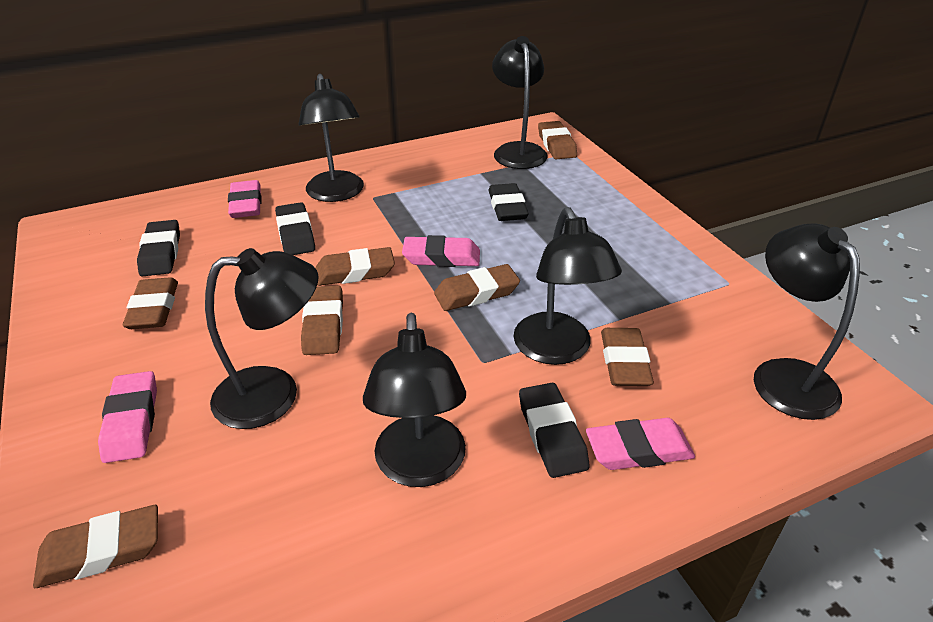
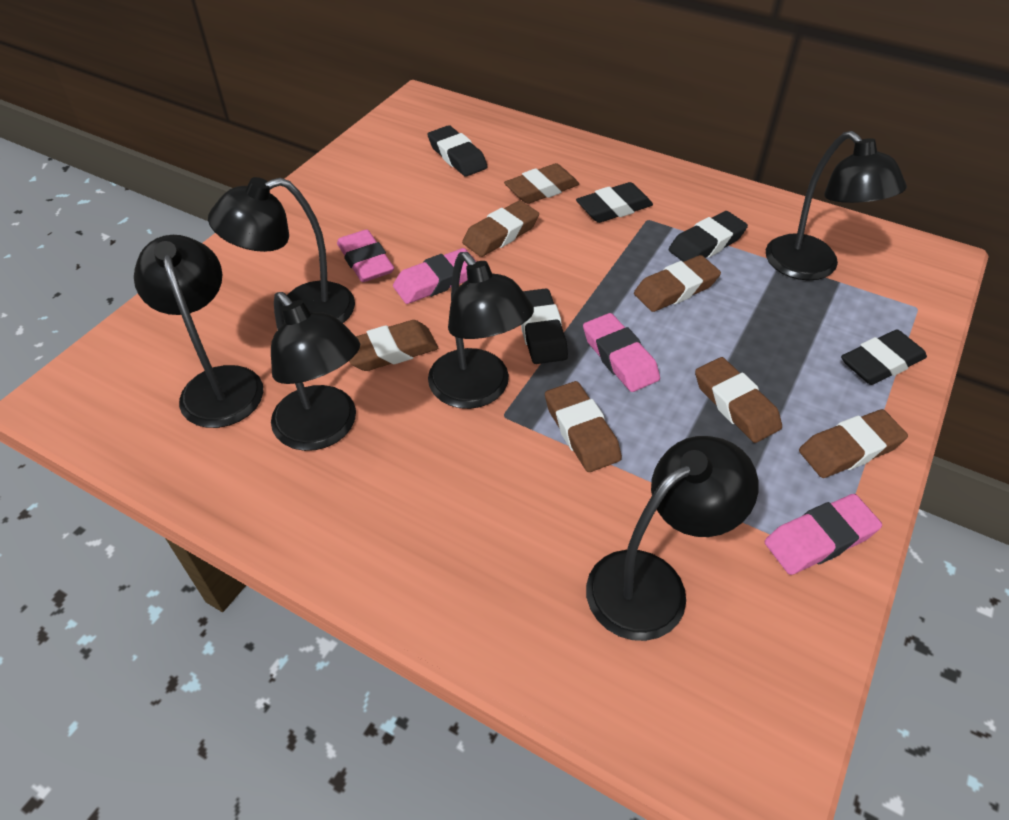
black eraser: 4 -> 5

